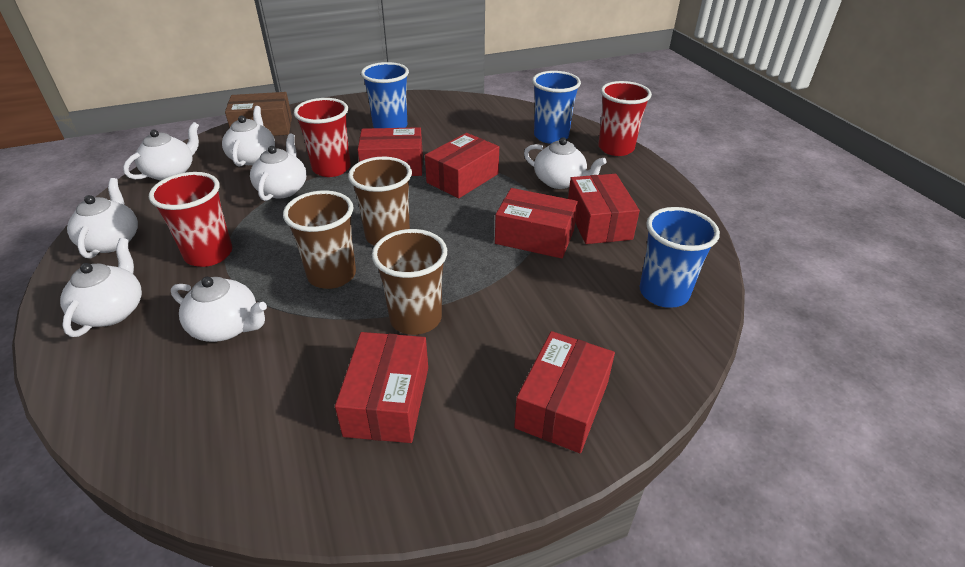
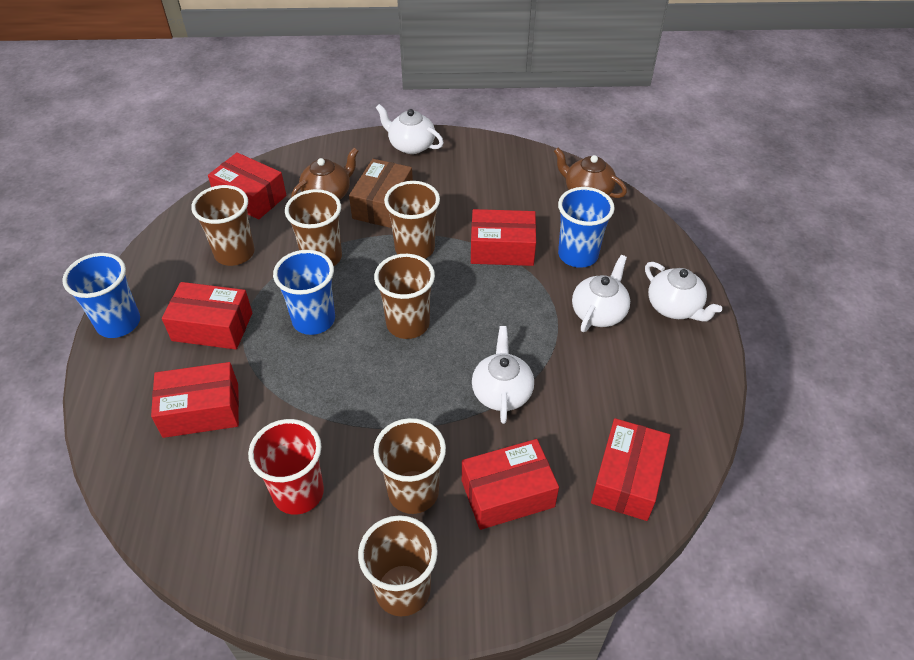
brown cup: 3 -> 6
brown teapot: 0 -> 2
red cup: 3 -> 1
white teapot: 7 -> 4

